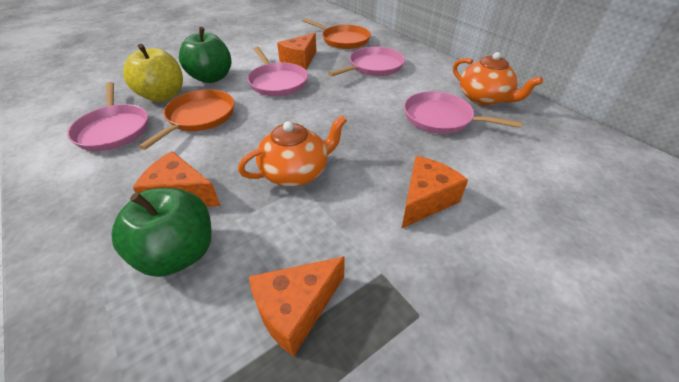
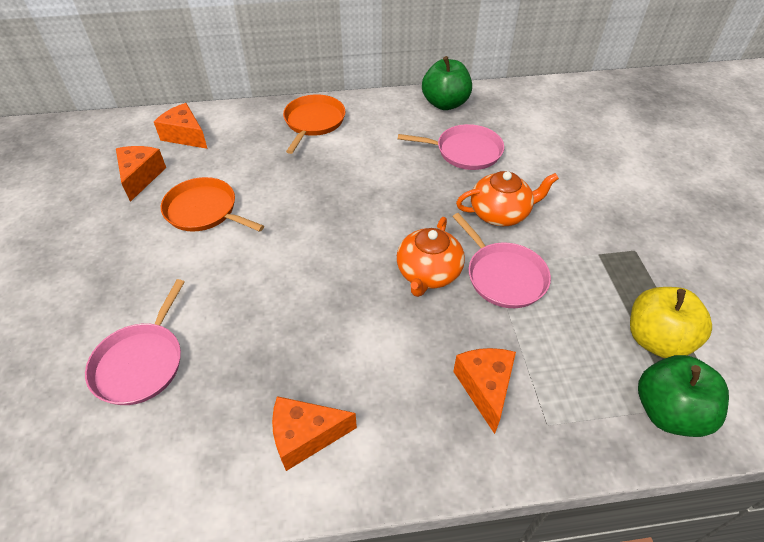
pink pan: 4 -> 3

